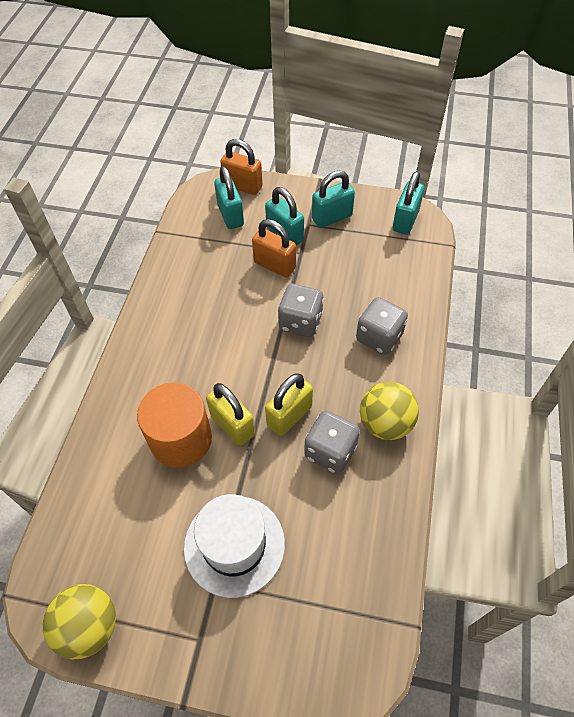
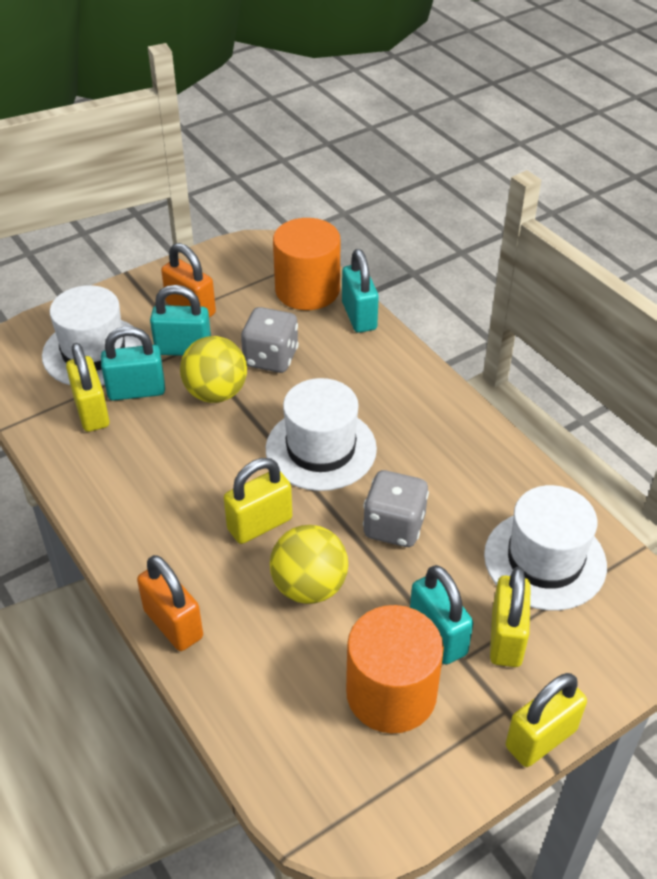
grey dice: 3 -> 2
orange cylinder: 1 -> 2
white hat: 1 -> 3
yellow padlock: 2 -> 4

